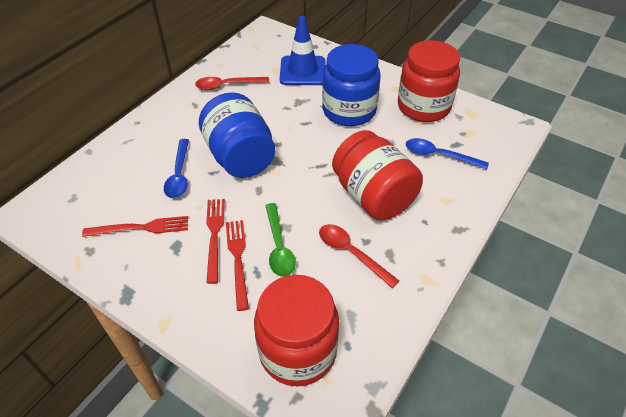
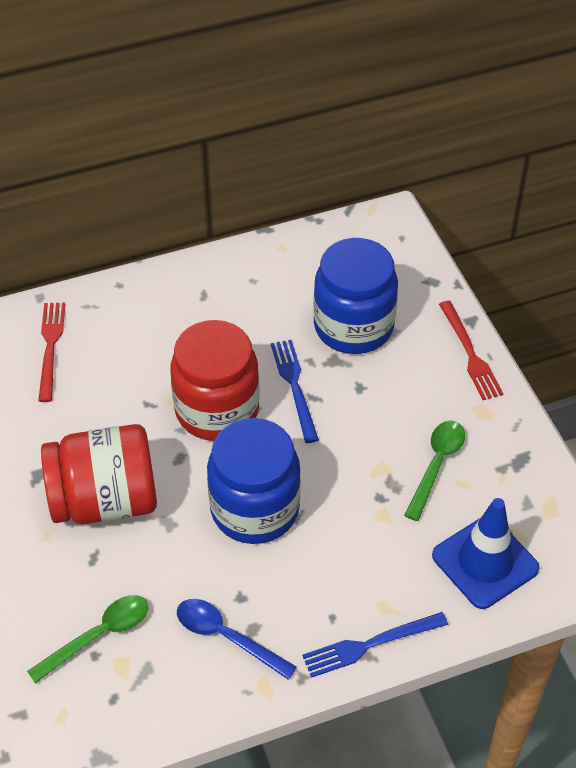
blue fork: 0 -> 2
blue spoon: 2 -> 1
green spoon: 1 -> 2
red fork: 3 -> 2
red jar: 3 -> 2
red spoon: 2 -> 0

